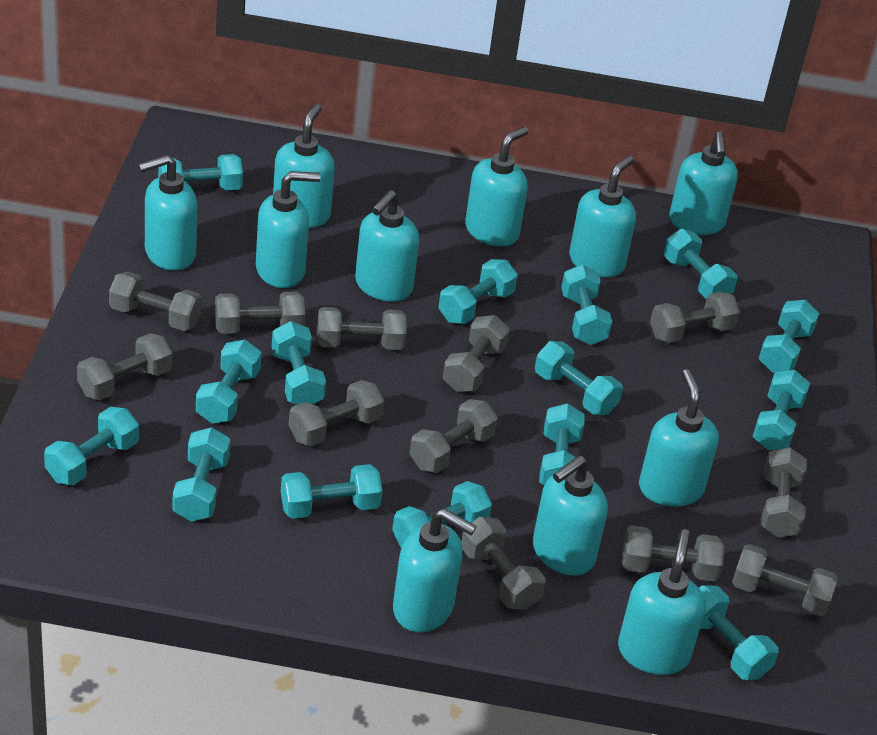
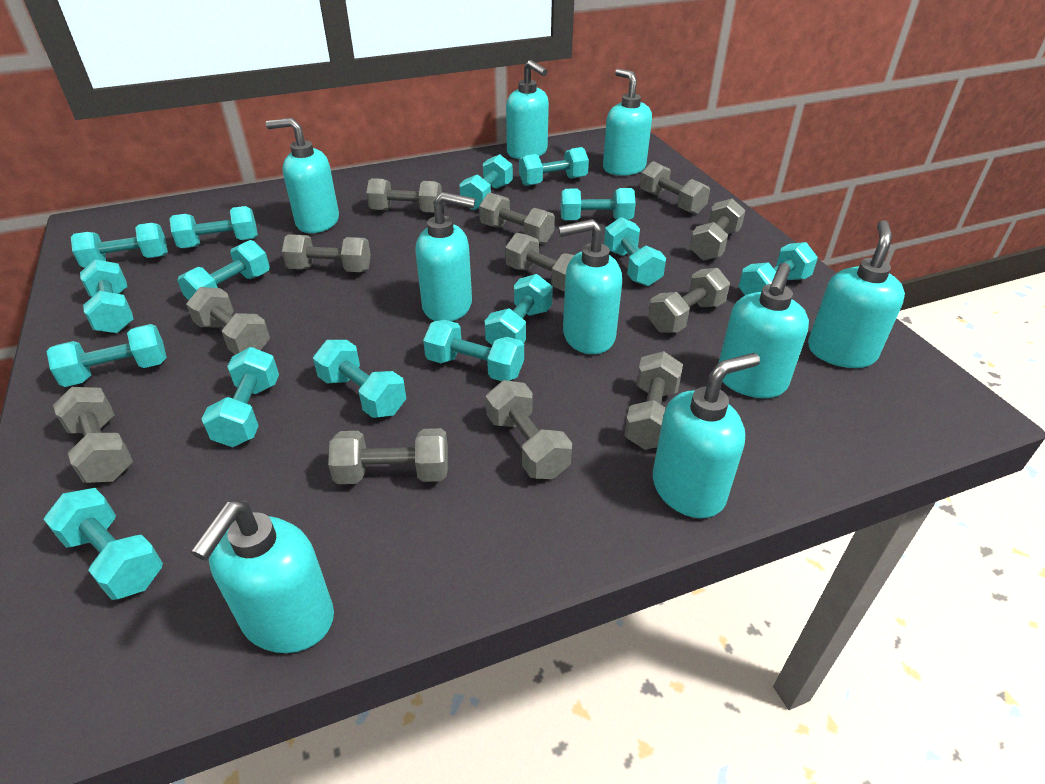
turquoise soap dispenser: 11 -> 9

